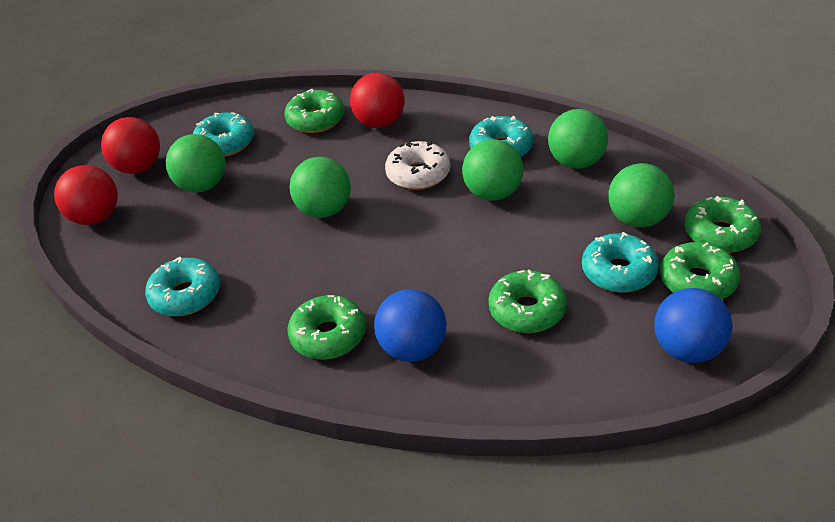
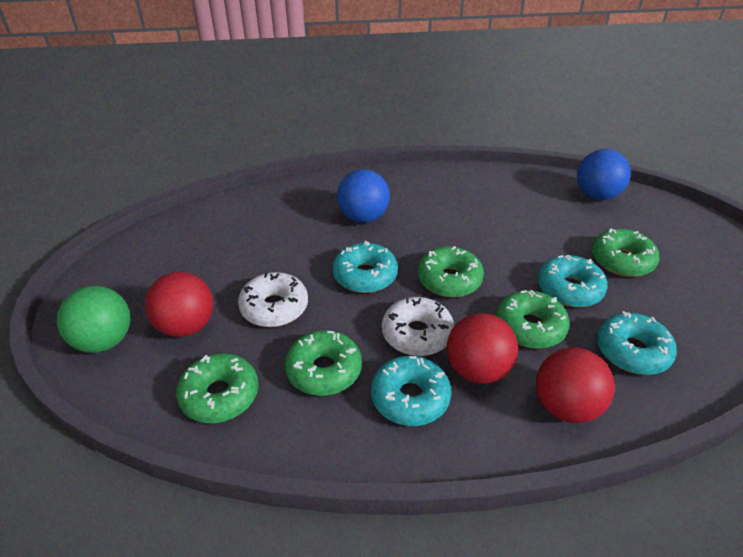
green ball: 5 -> 1
white donut: 1 -> 2

